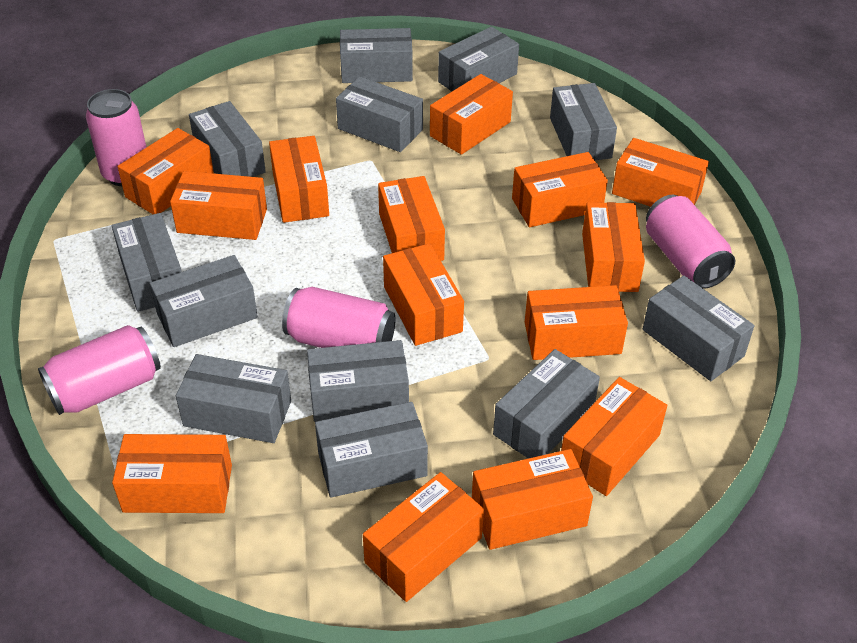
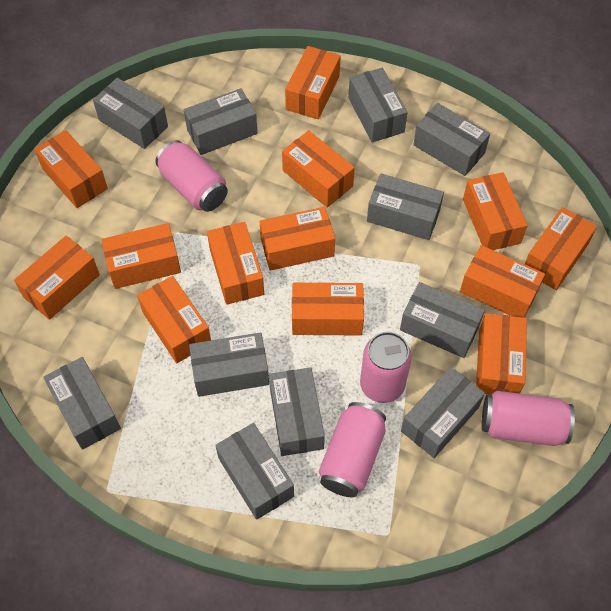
grey box: 12 -> 11
orange box: 14 -> 13

